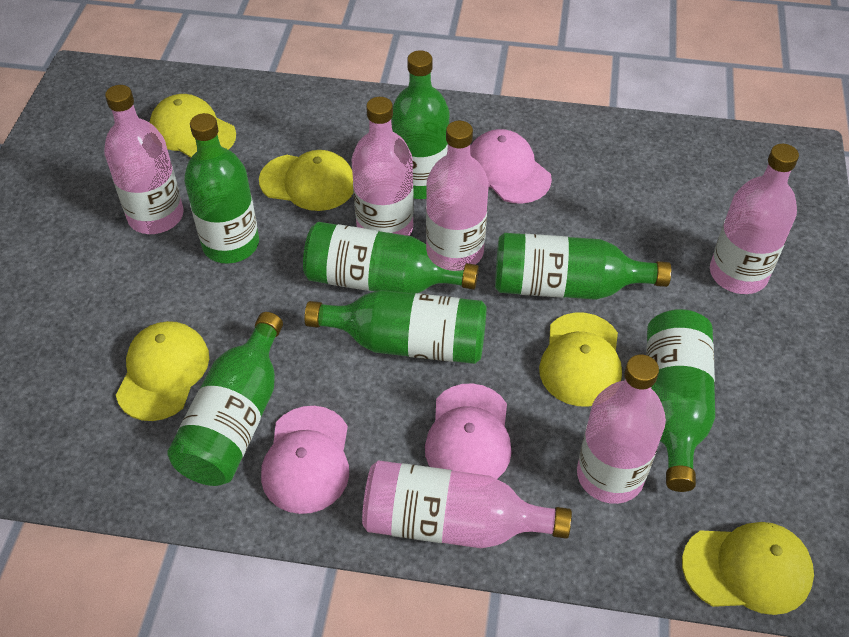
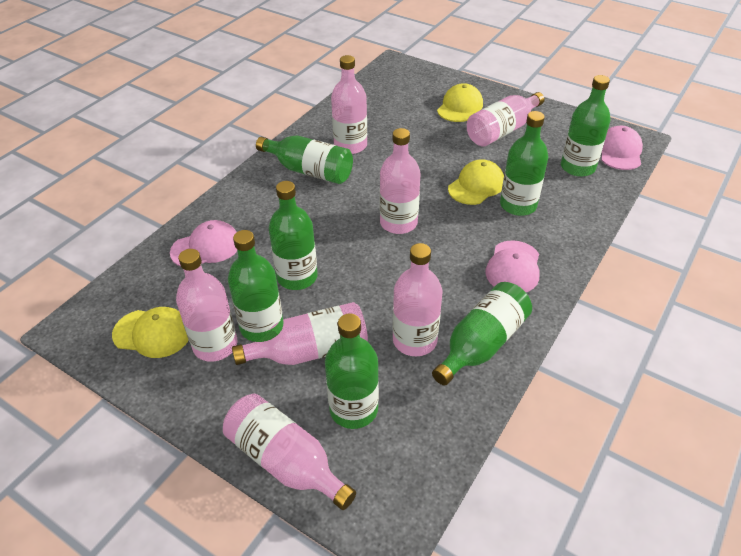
pink bottle: 6 -> 7
yellow cap: 5 -> 3

